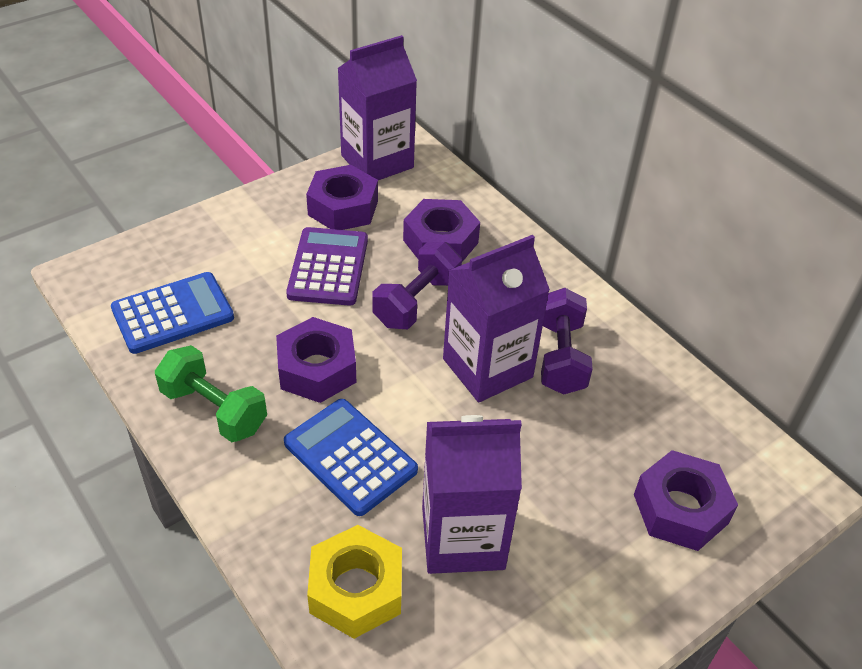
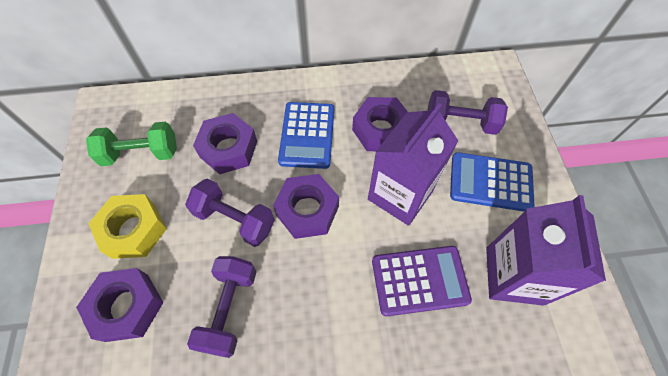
purple carton: 3 -> 2
purple dumbbell: 2 -> 3

